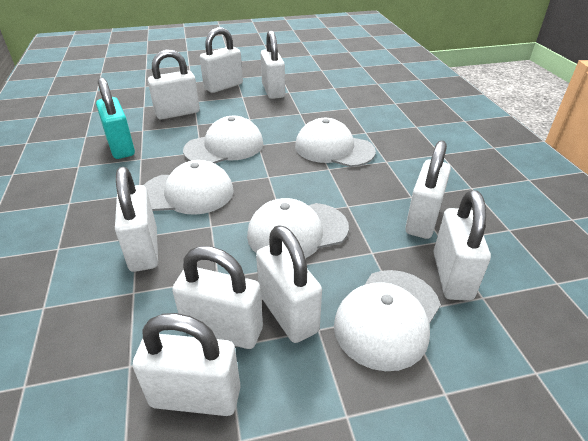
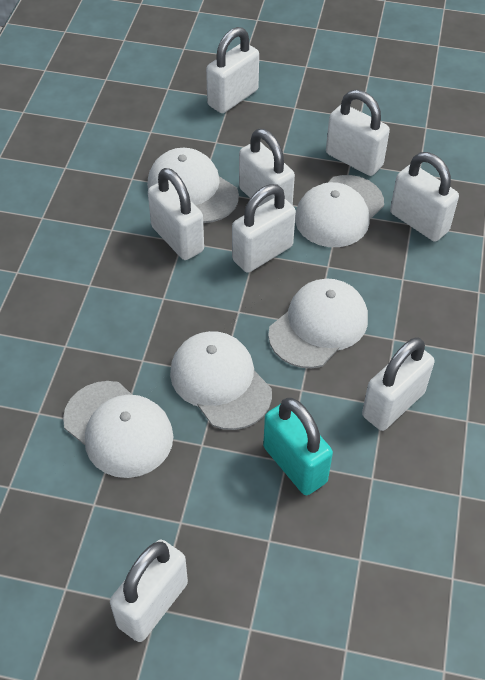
white padlock: 9 -> 8

